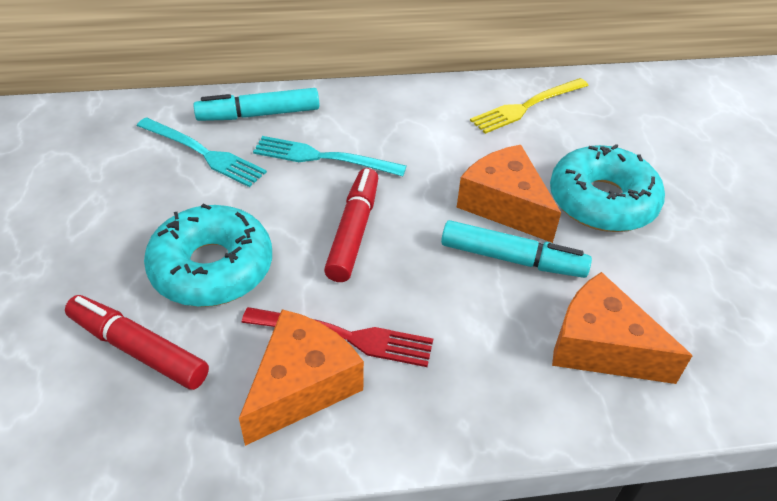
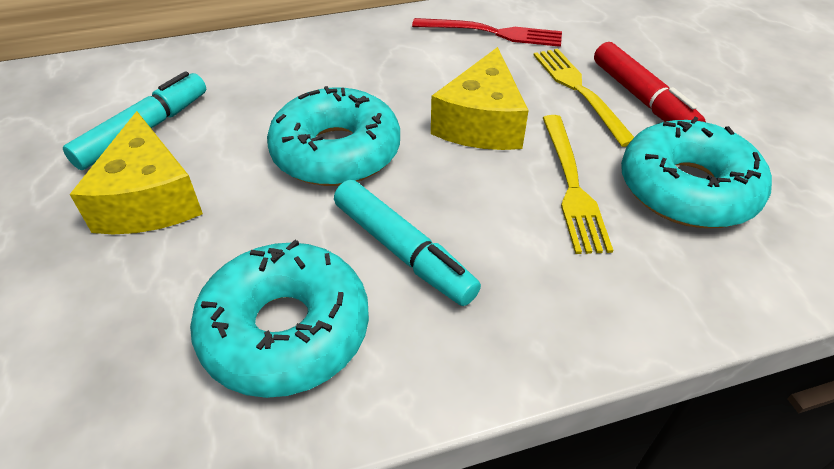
orange cheese: 3 -> 0
red marker: 2 -> 1
turquoise donut: 2 -> 3
turquoise fork: 2 -> 0
yellow cheese: 0 -> 2
yellow fork: 1 -> 2

